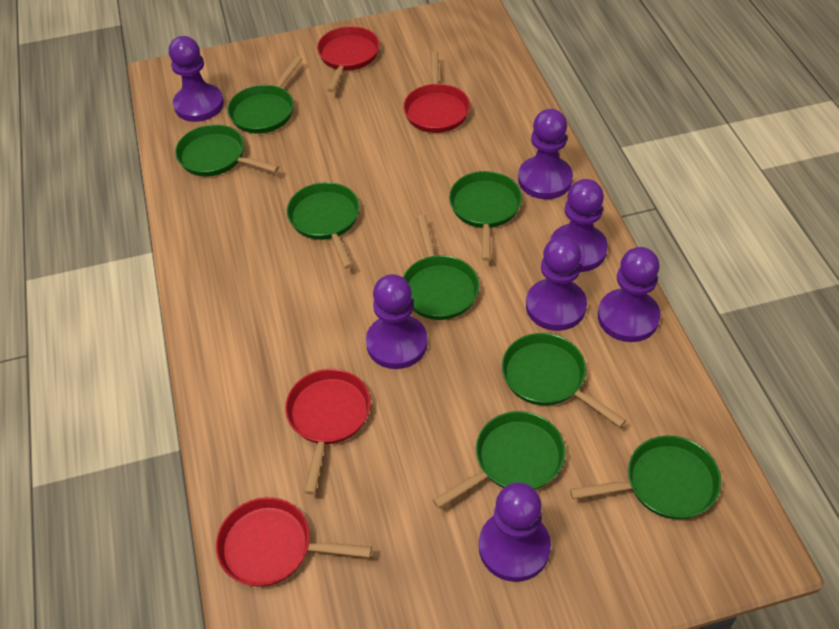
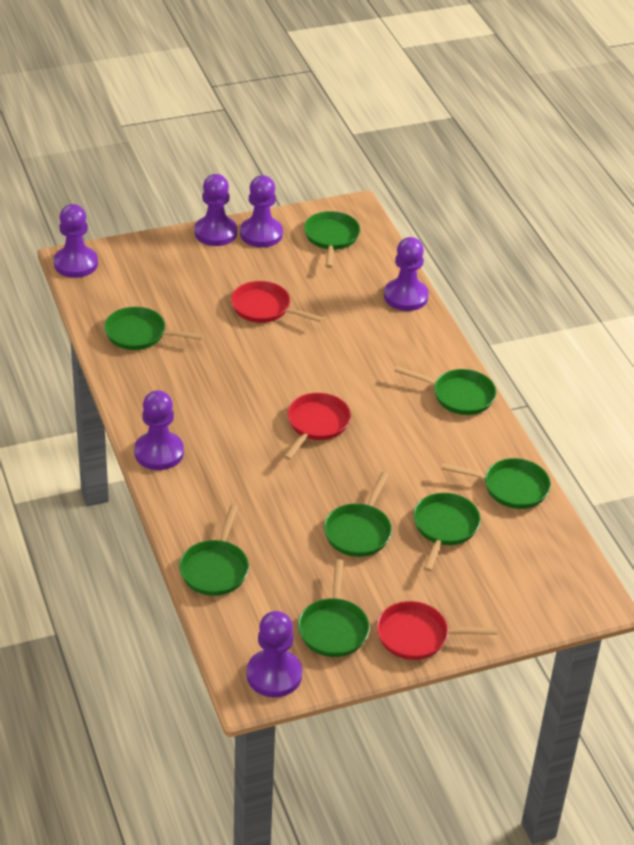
purple pawn: 7 -> 6
red pan: 4 -> 3

